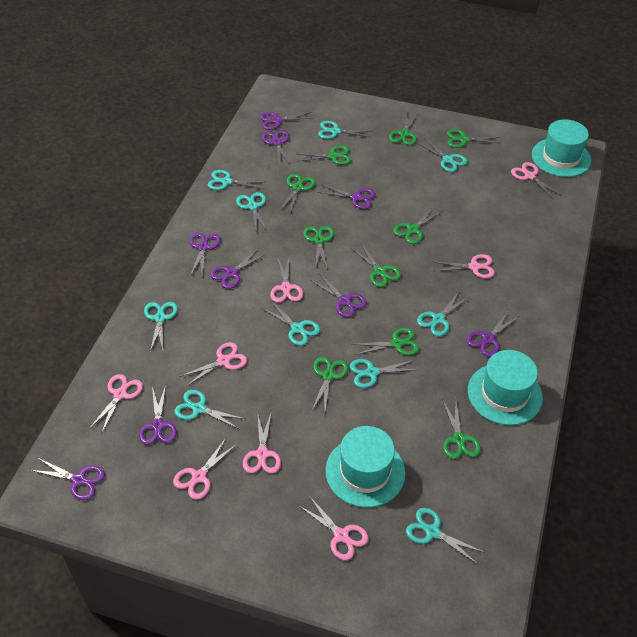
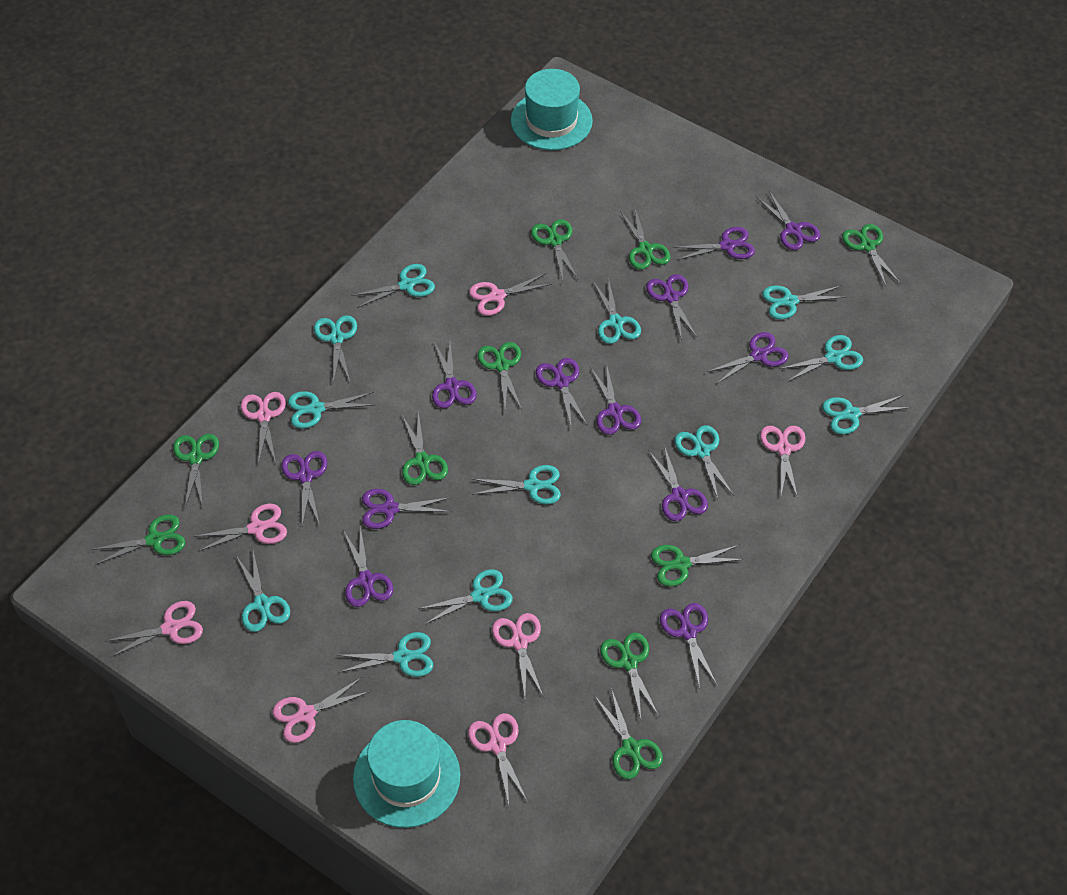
purple scissors: 9 -> 12
turquoise hat: 3 -> 2
turquoise scissors: 10 -> 12

